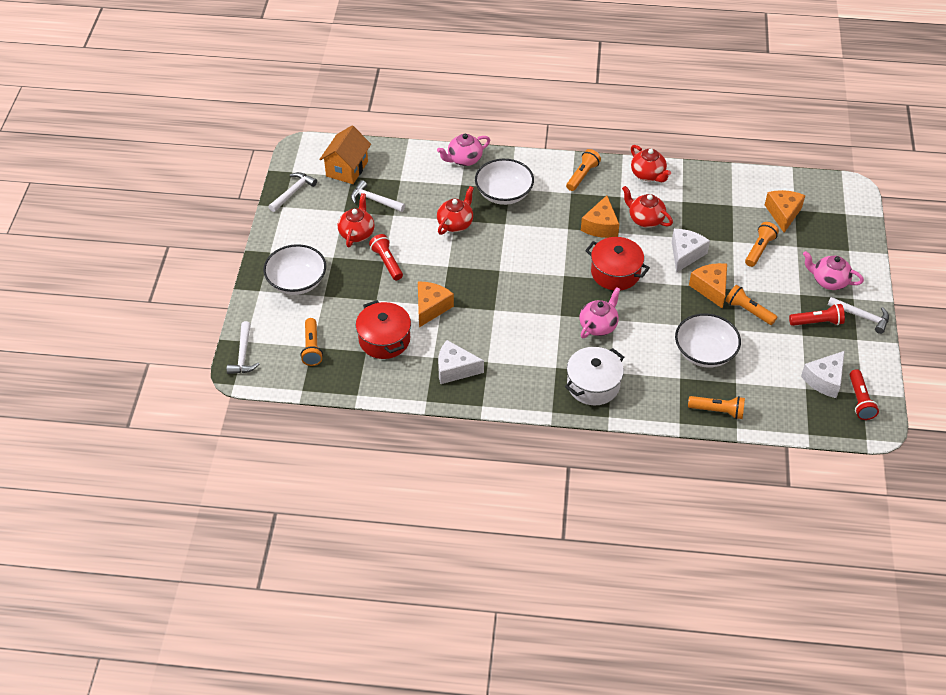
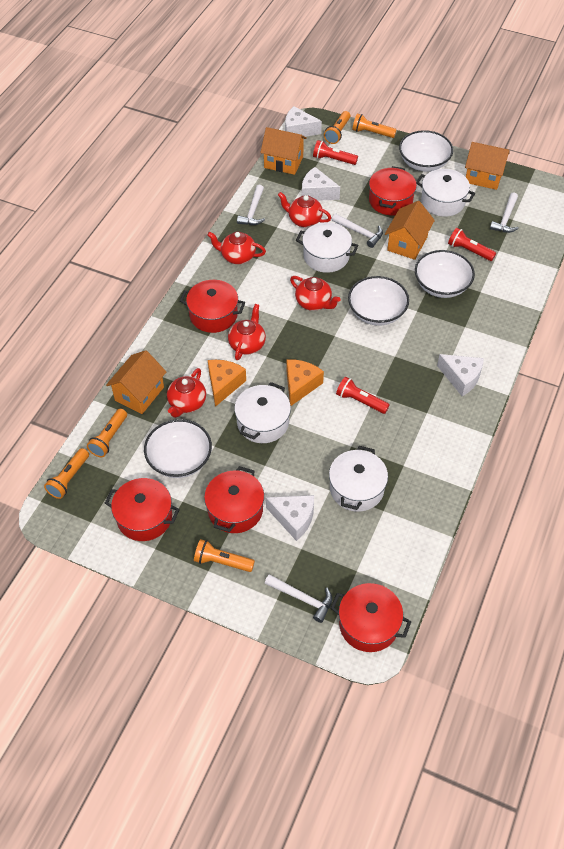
orange cheese: 4 -> 2
orange house: 1 -> 4
pink teapot: 3 -> 0
red pot: 2 -> 5
red teapot: 4 -> 5
white bowl: 3 -> 4
white cheese: 3 -> 4
white pot: 1 -> 4

